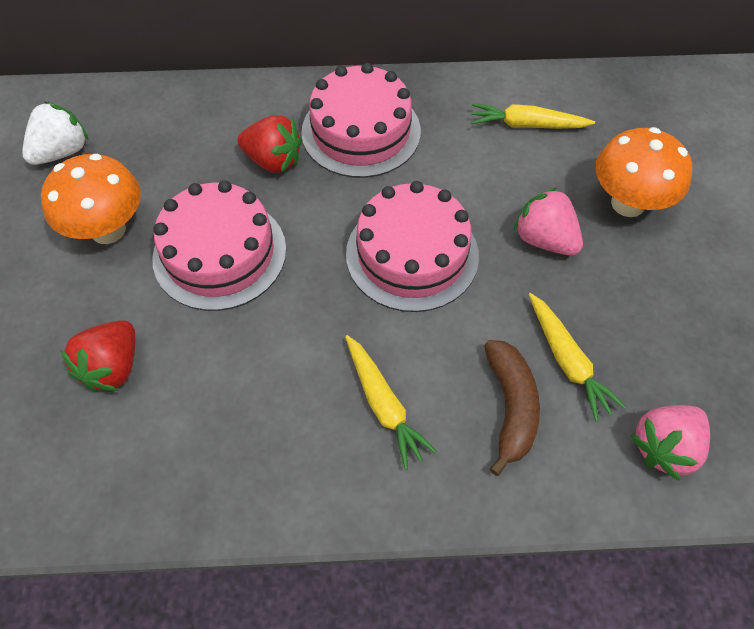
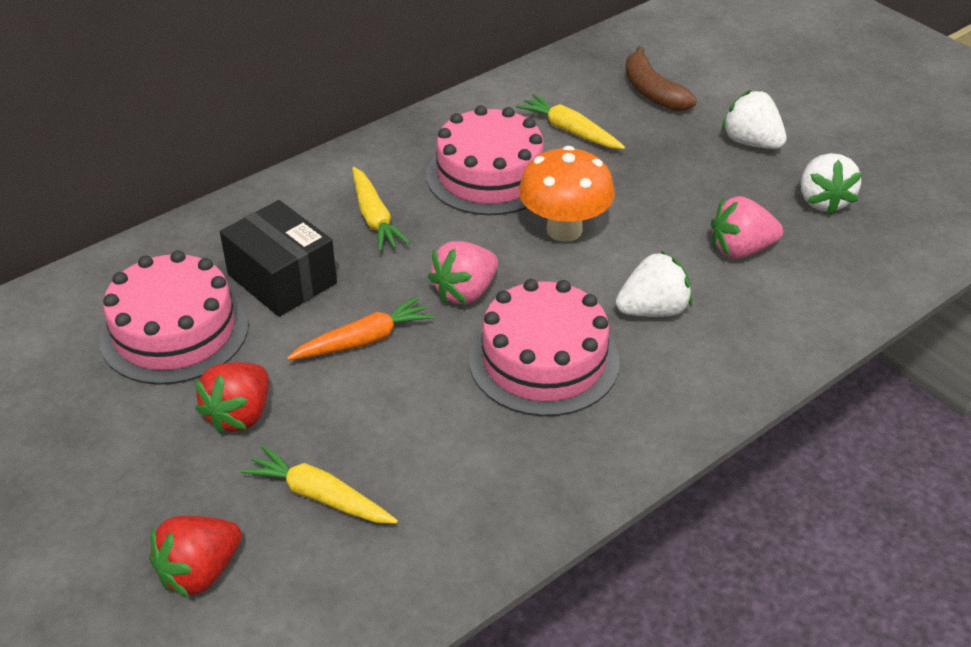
black box: 0 -> 1
orange carrot: 0 -> 1
orange mushroom: 2 -> 1
white strawberry: 1 -> 3

